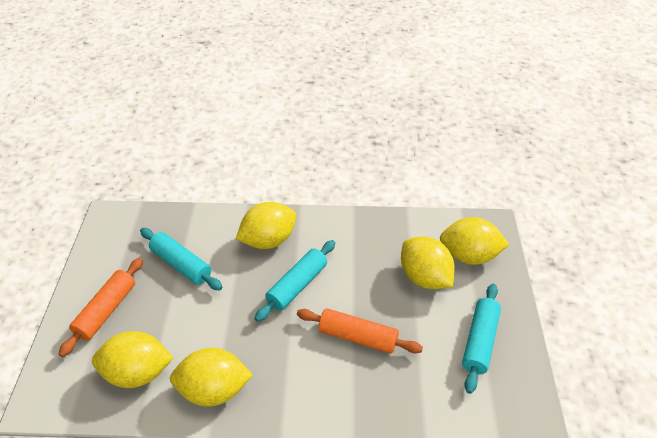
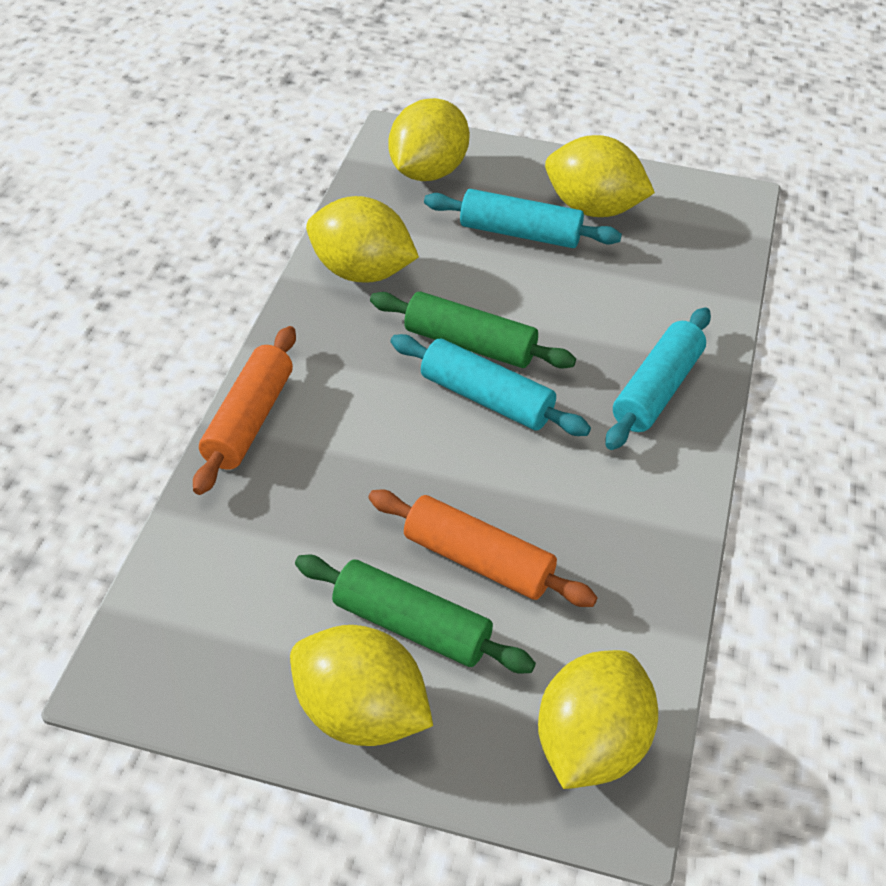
green rolling pin: 0 -> 2

